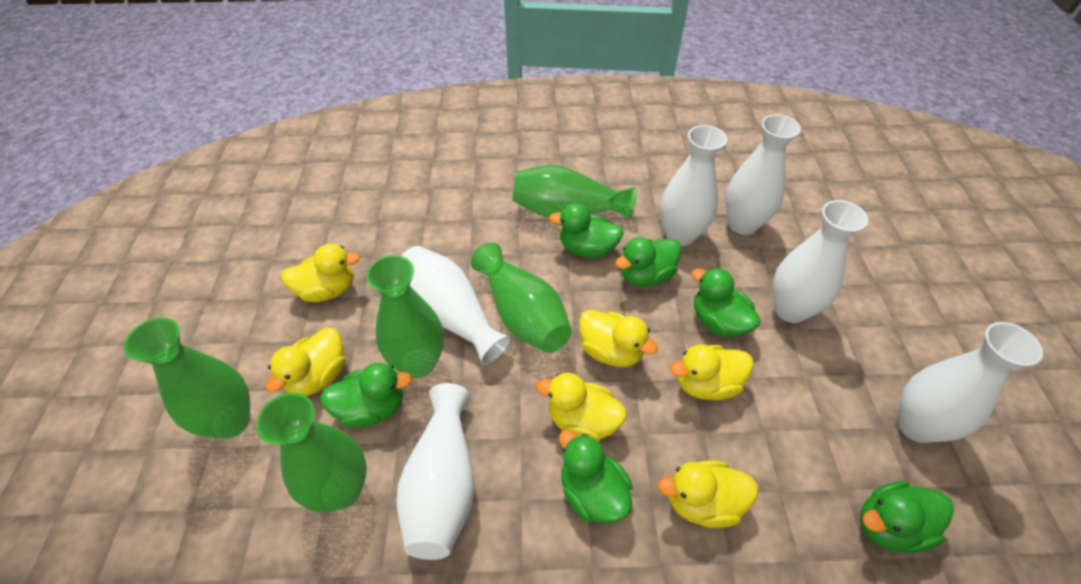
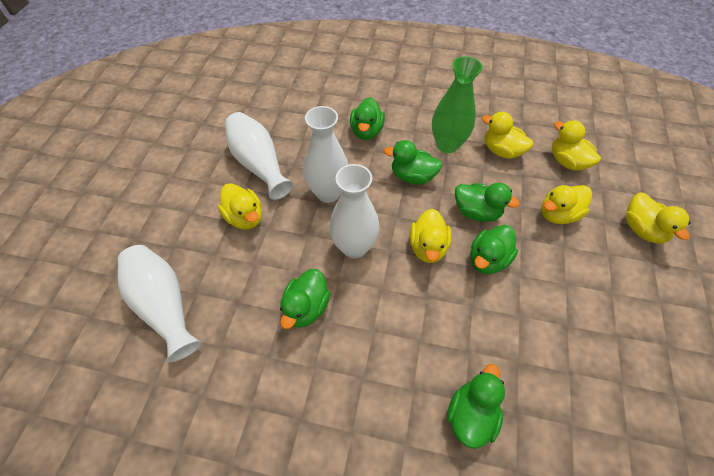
green vase: 5 -> 1
white vase: 6 -> 4

